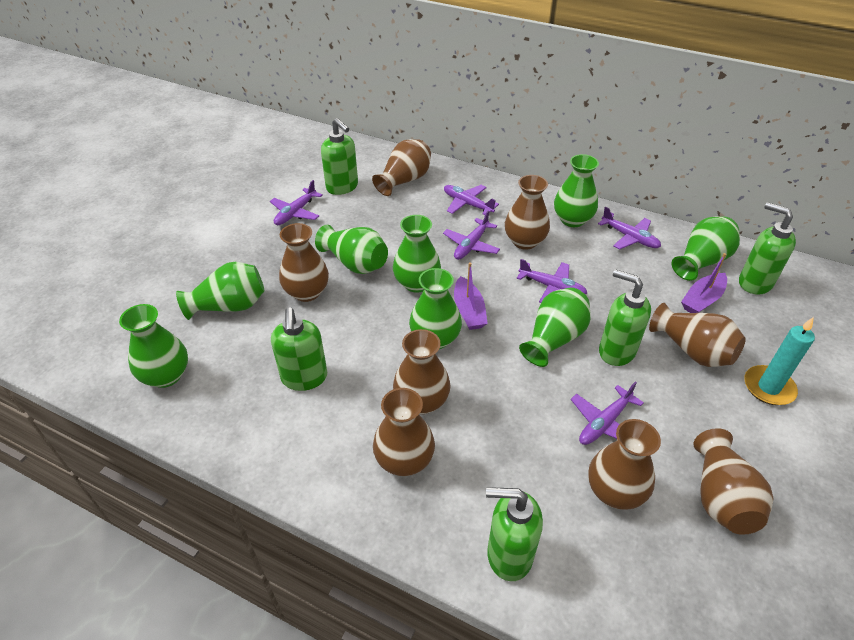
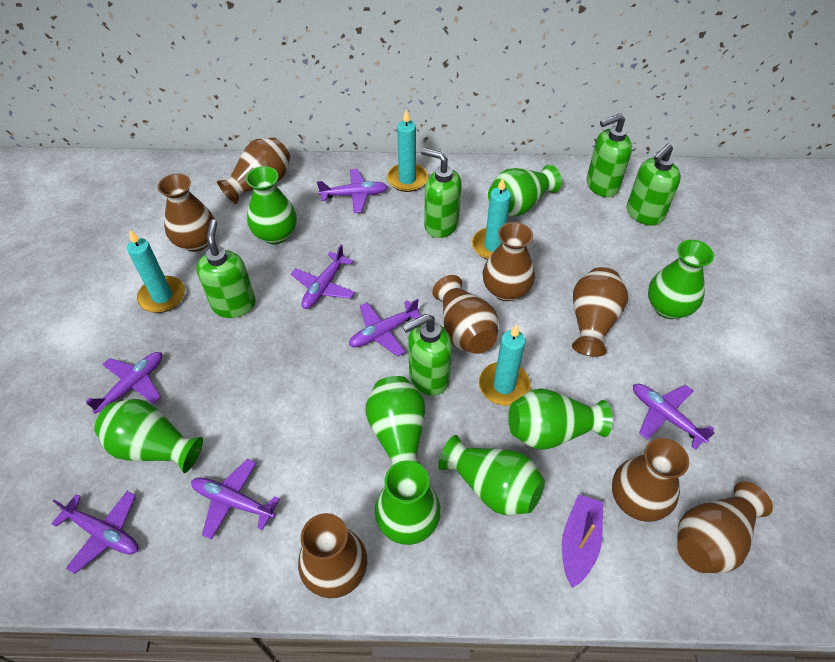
purple boat: 2 -> 1
purple plane: 6 -> 7
turquoise candle: 1 -> 4

